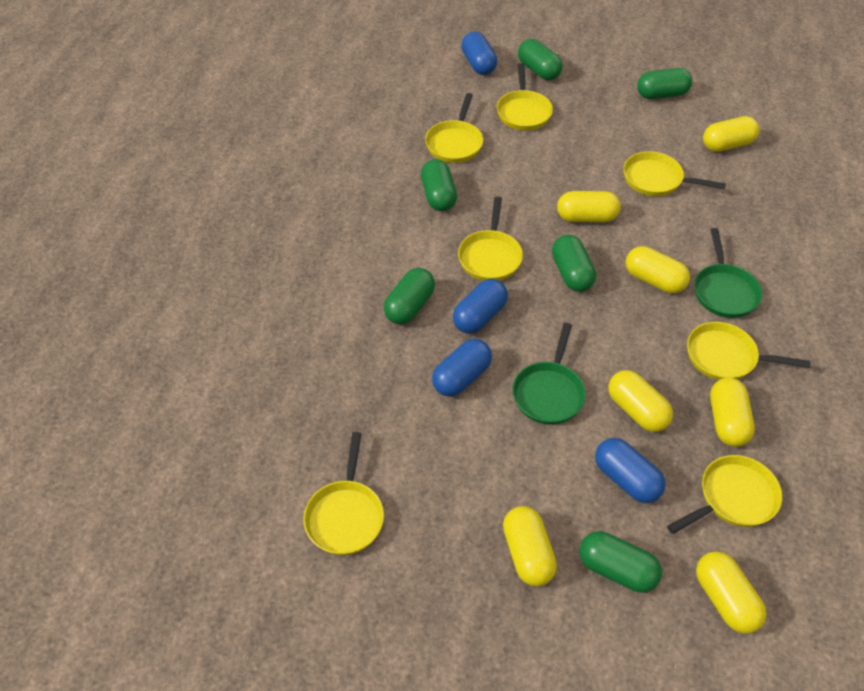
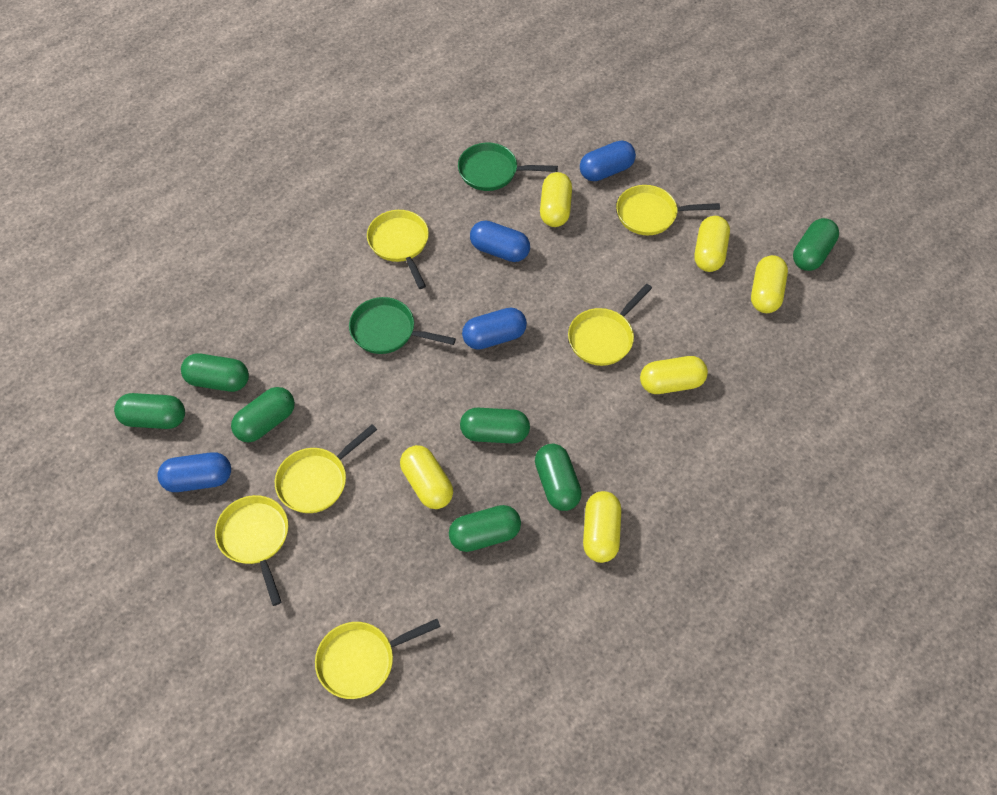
green capsule: 6 -> 7
yellow capsule: 7 -> 6
yellow pan: 7 -> 6

